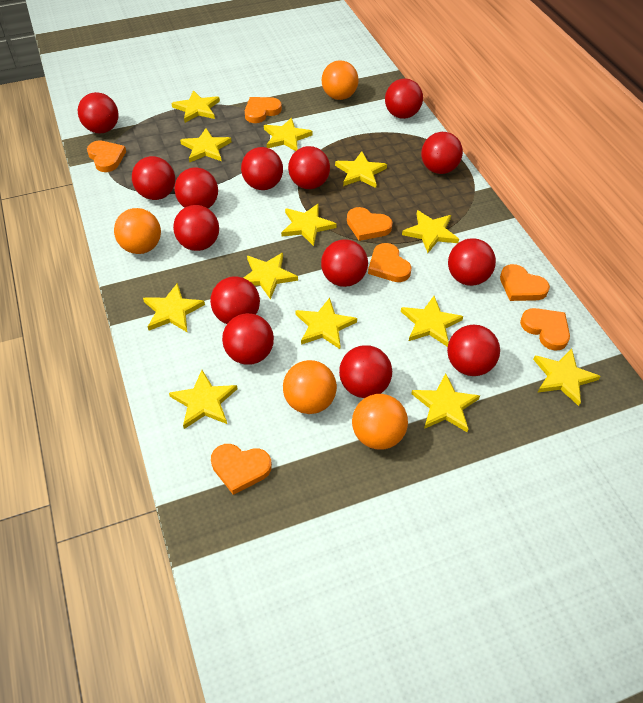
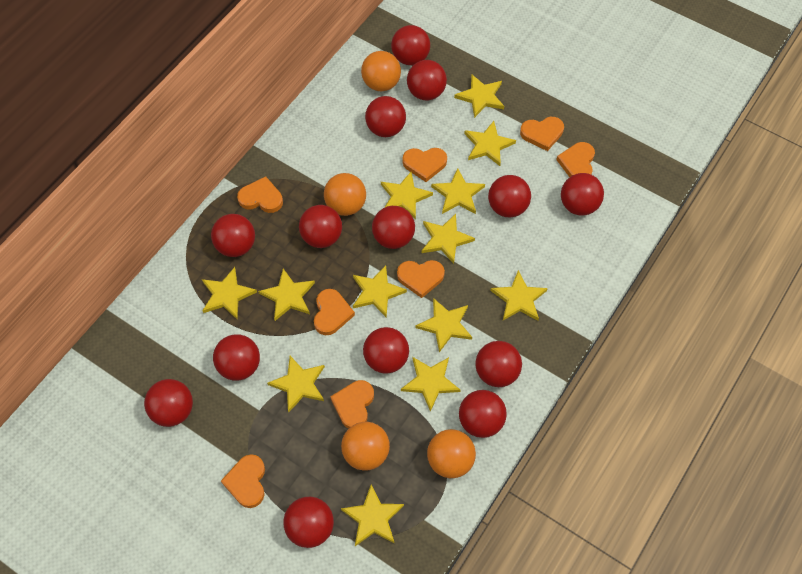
orange heart: 7 -> 8

